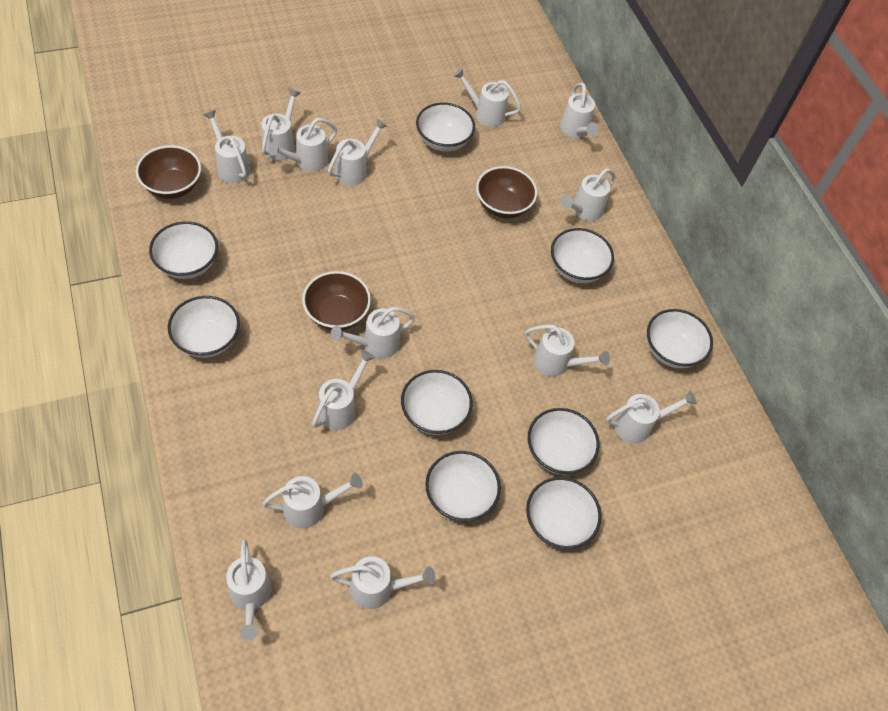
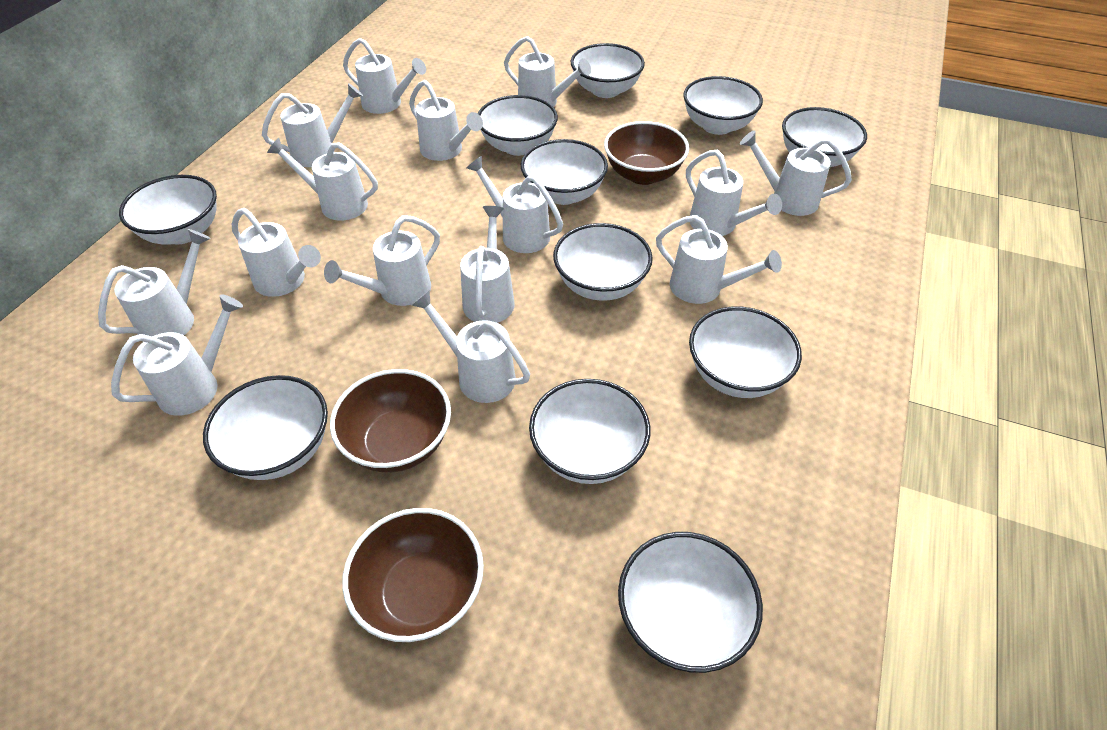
white bowl: 9 -> 11
white watering can: 14 -> 15

